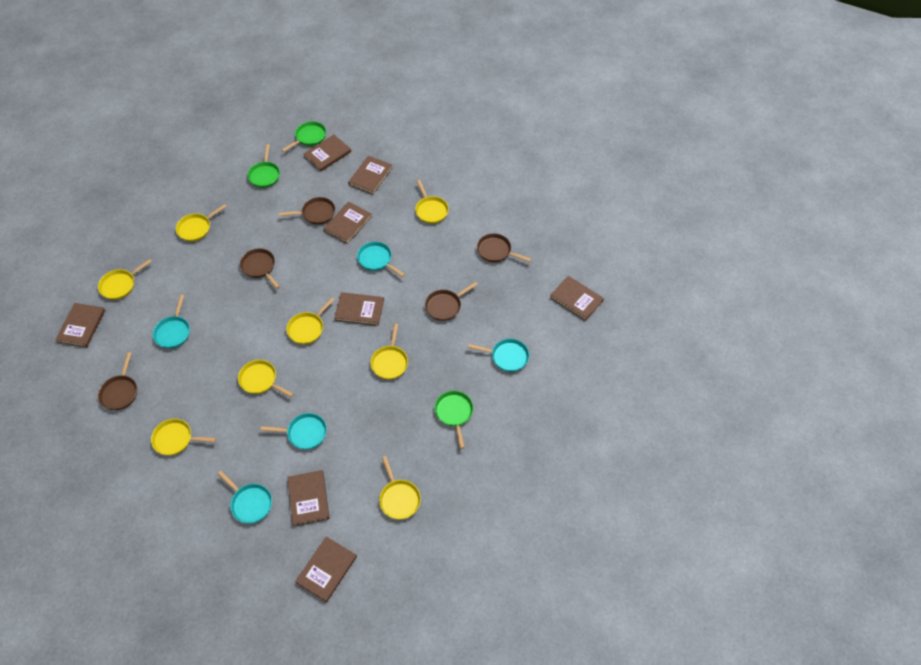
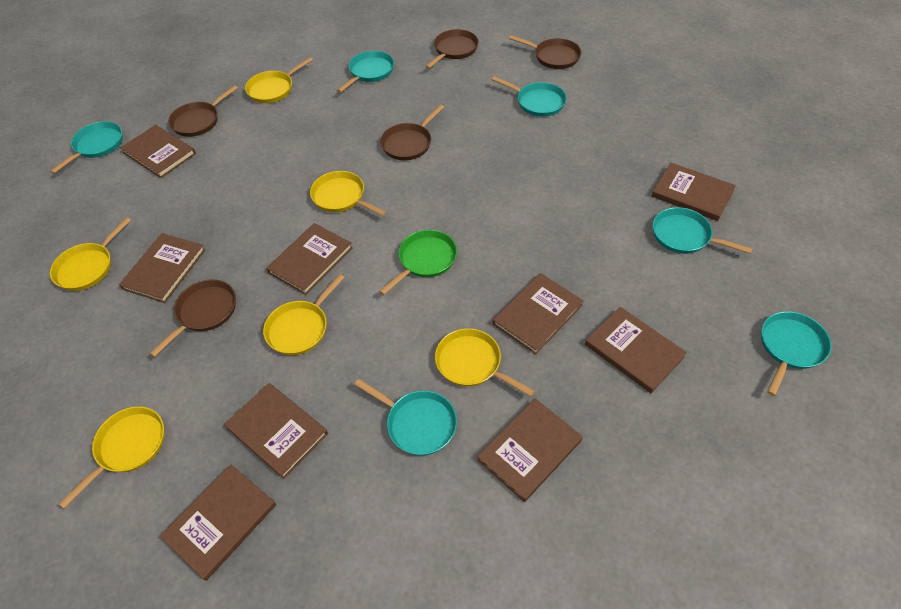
brown book: 8 -> 9
green pan: 3 -> 1
turquoise pan: 5 -> 6
yellow pan: 8 -> 6

